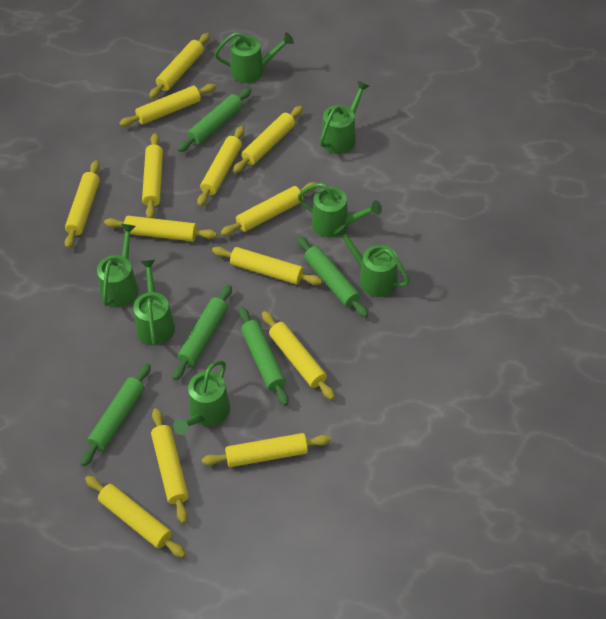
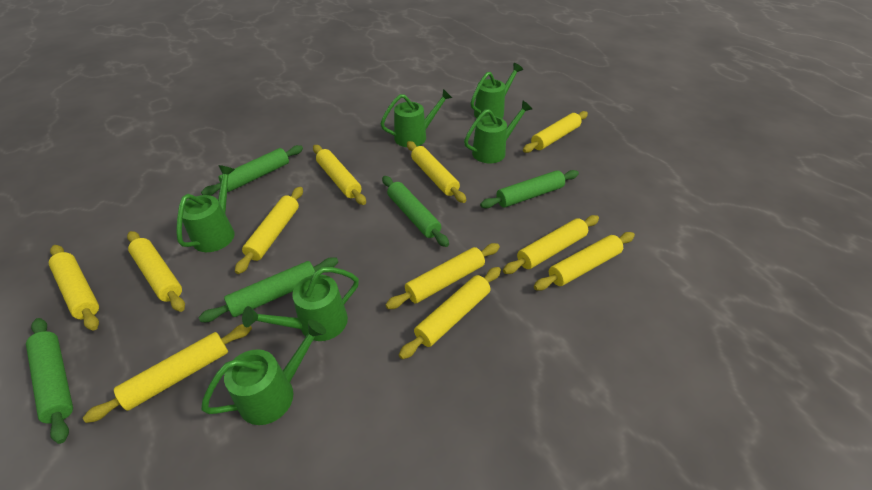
green watering can: 7 -> 6
yellow rolling pin: 13 -> 11

